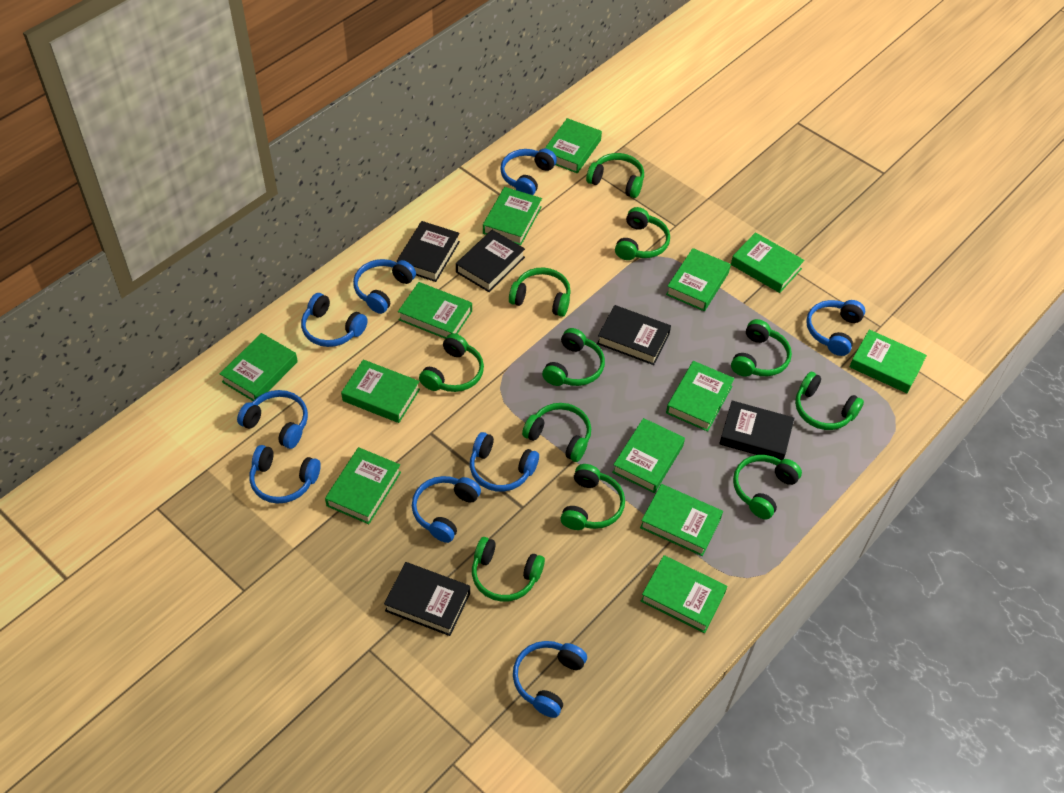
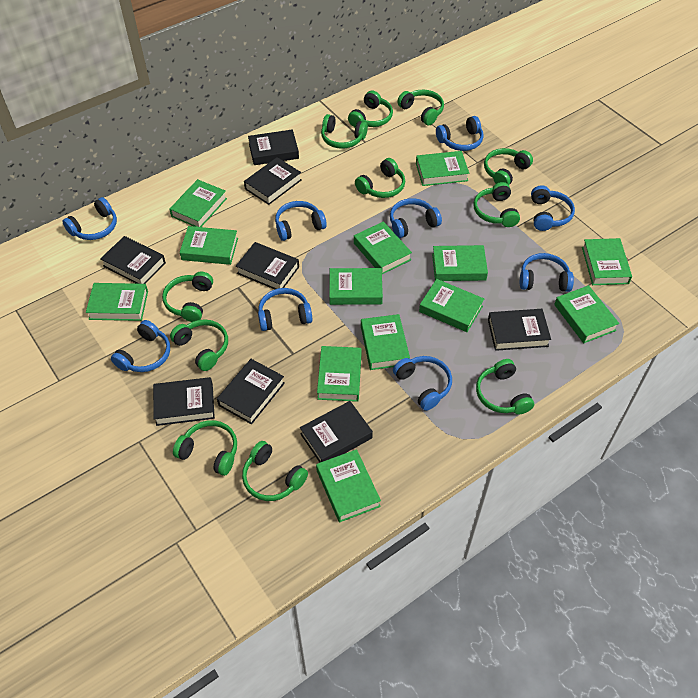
black book: 5 -> 8

